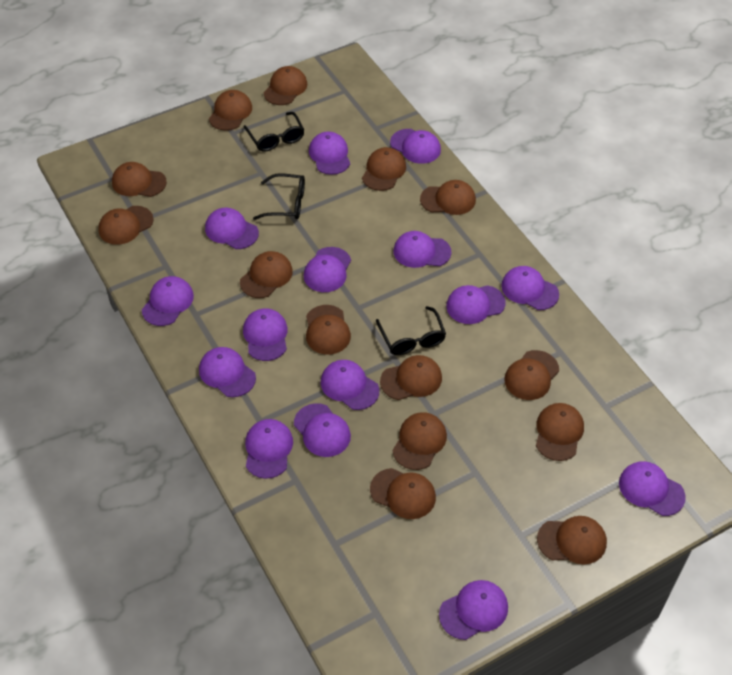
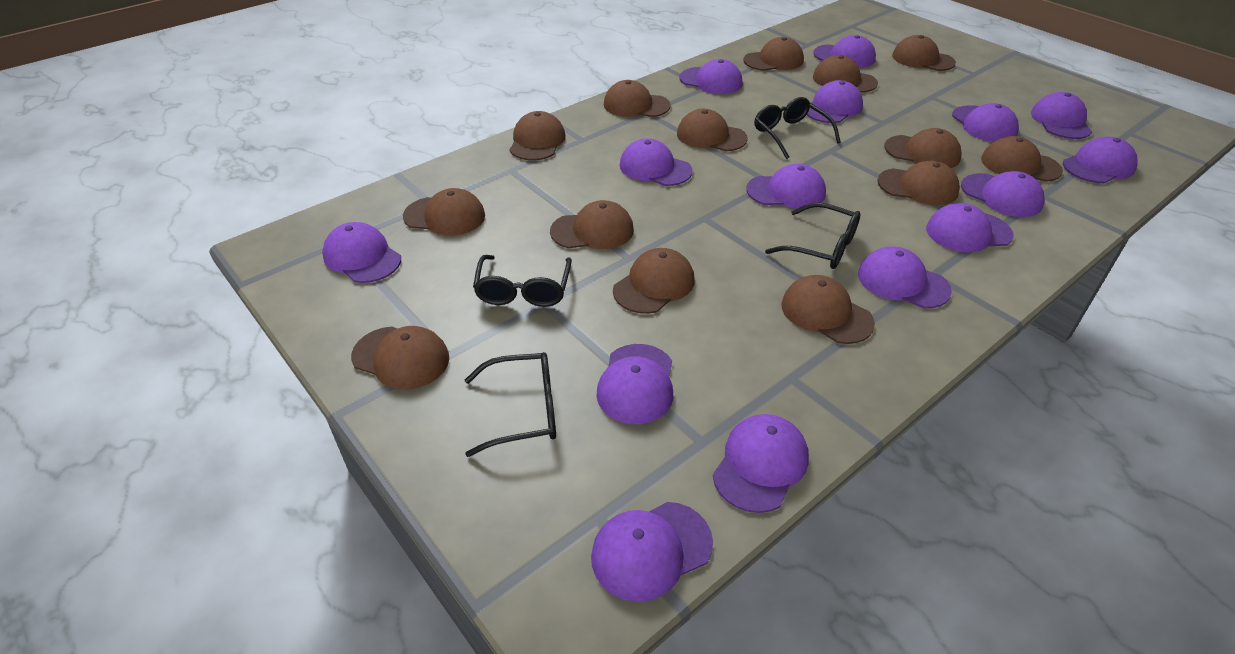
black glasses: 3 -> 4

